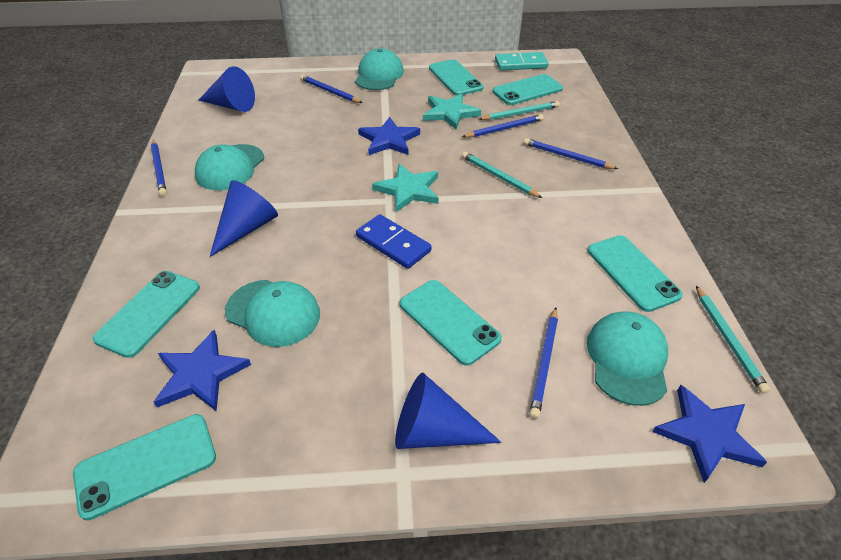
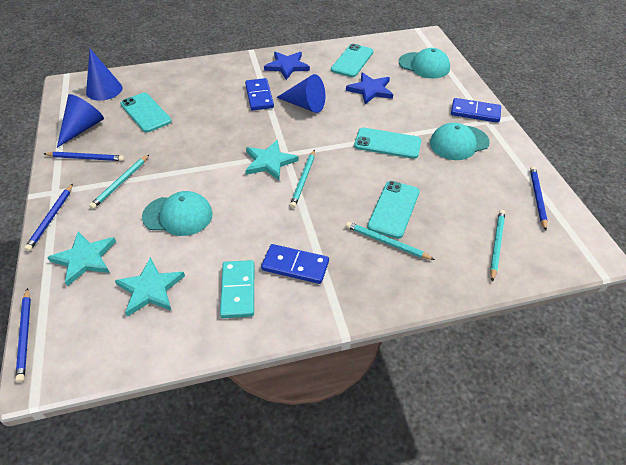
blue domino: 1 -> 3
blue pencil: 5 -> 4
blue star: 3 -> 2
turquoise cap: 4 -> 3
turquoise pencil: 3 -> 4
turquoise phone: 6 -> 4
turquoise star: 2 -> 3

